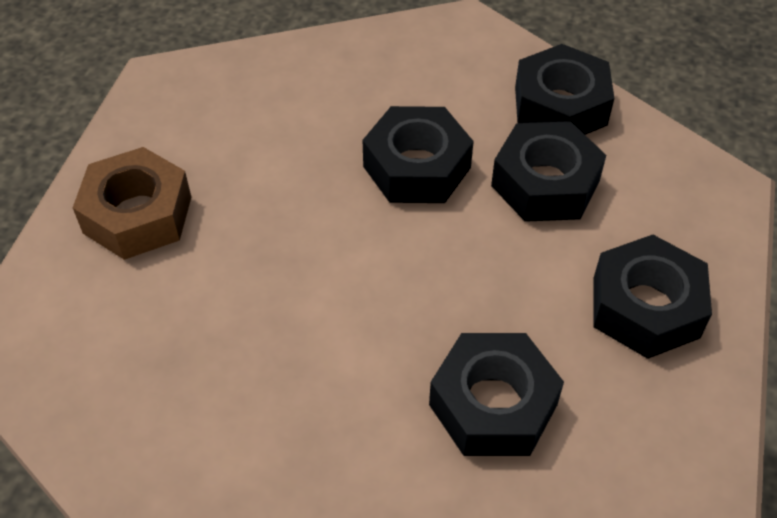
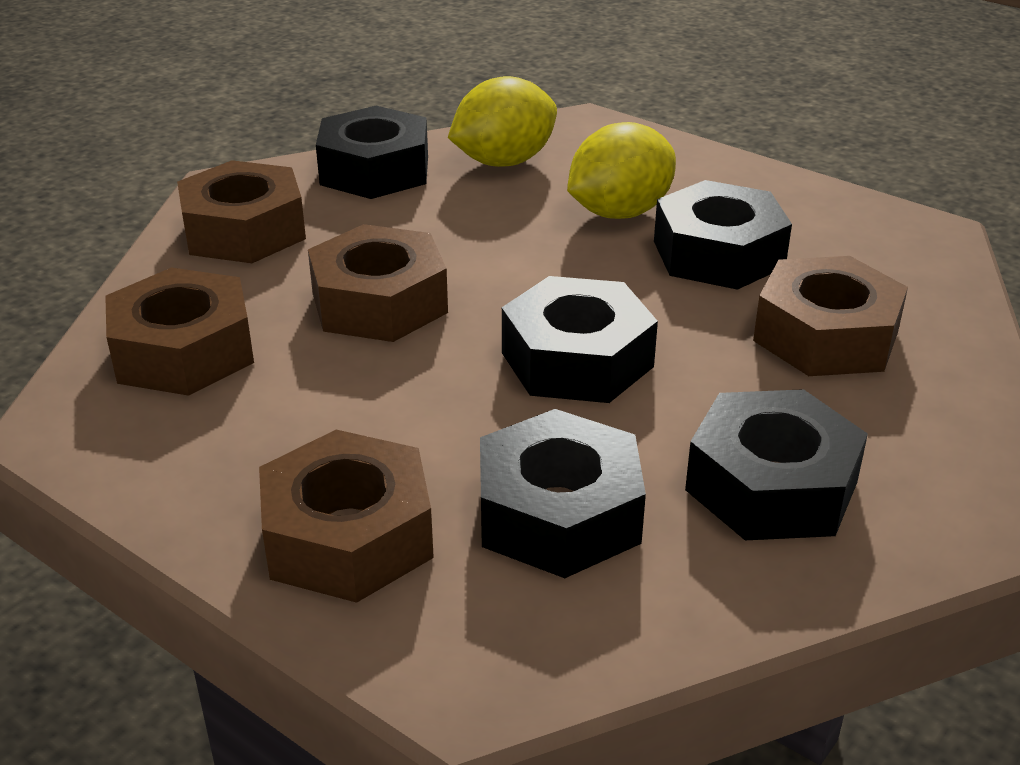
brown nut: 1 -> 5
yellow lemon: 0 -> 2

